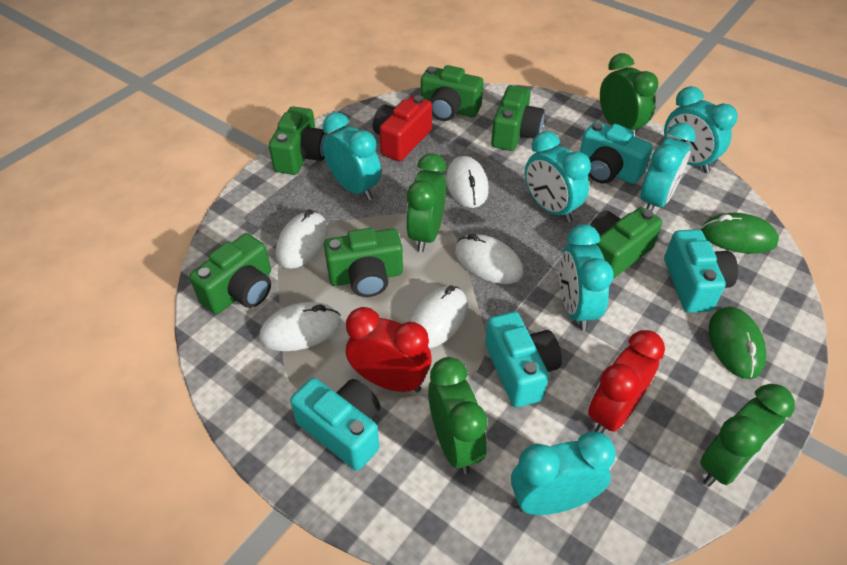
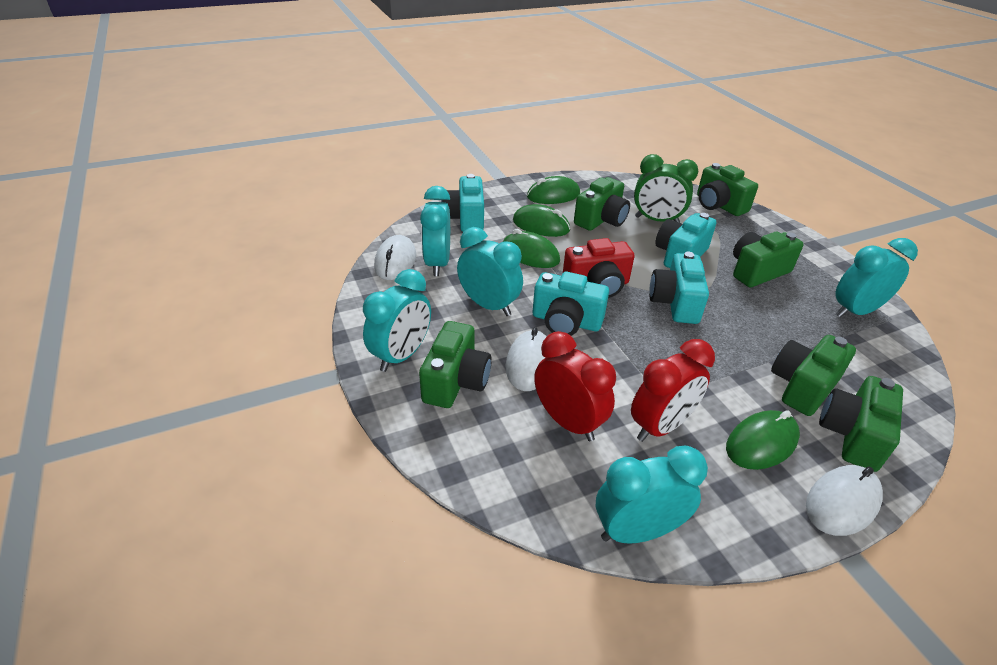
green clock: 4 -> 1
green mouse: 2 -> 4
turquoise clock: 6 -> 5
white mouse: 5 -> 3

